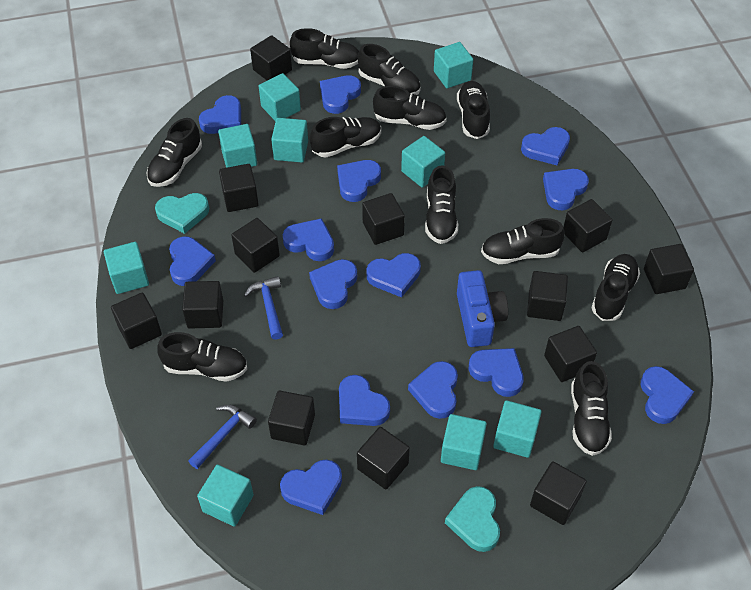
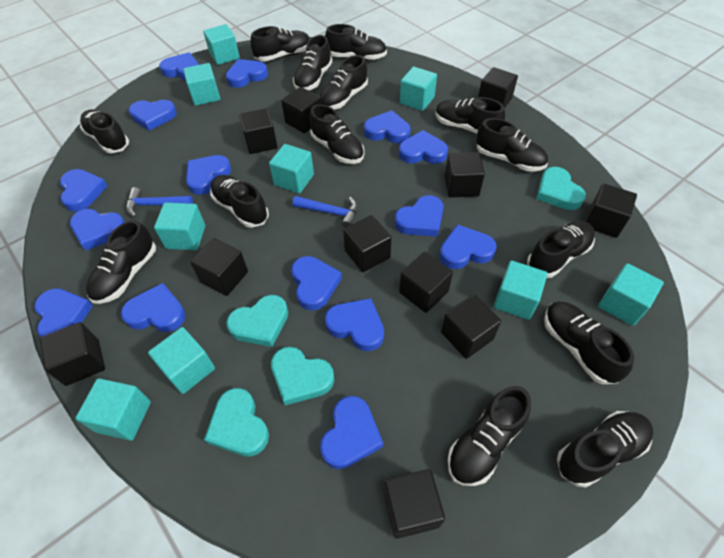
black cube: 13 -> 11
black shoe: 11 -> 14
blue camera: 1 -> 0
blue heart: 14 -> 15
turquoise heart: 2 -> 4

